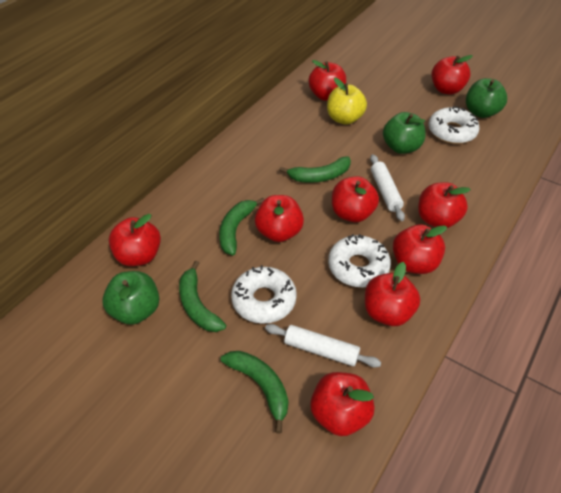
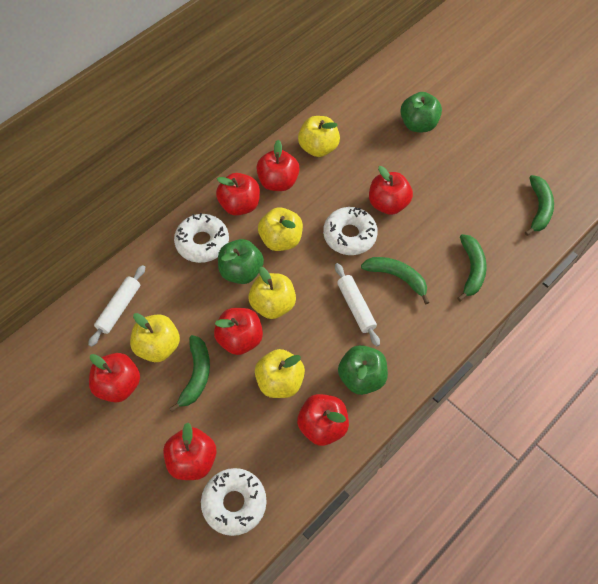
red apple: 9 -> 7
yellow apple: 1 -> 5

